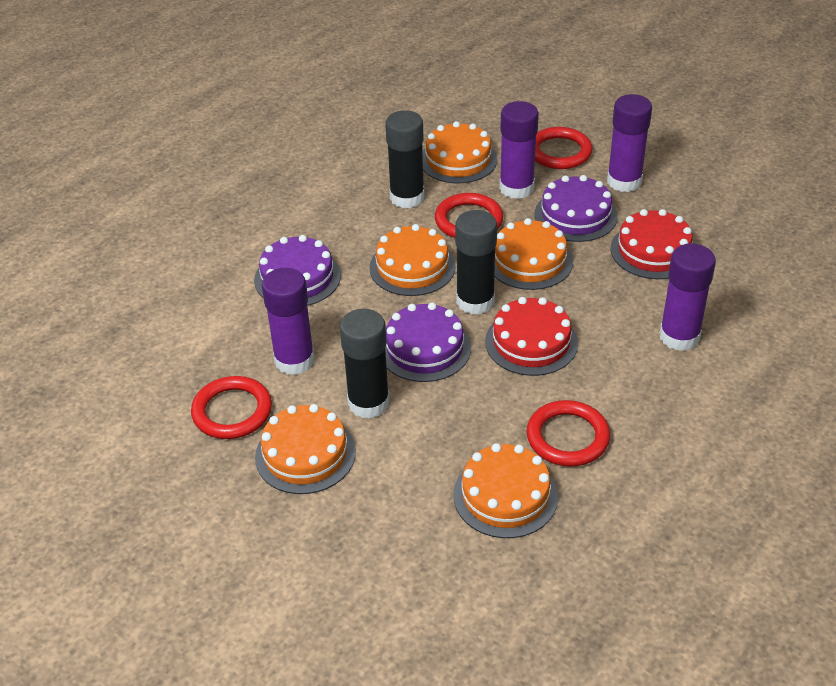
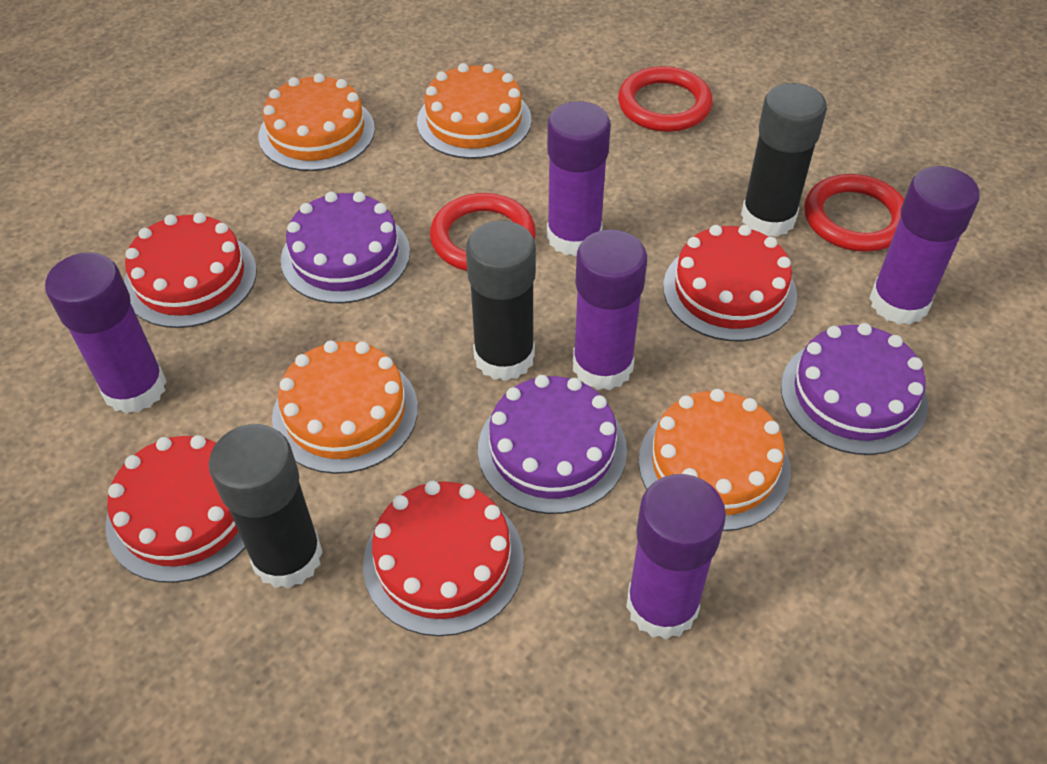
orange cake: 5 -> 4
purple glue stick: 4 -> 5
red cake: 2 -> 4
red ring: 4 -> 3

